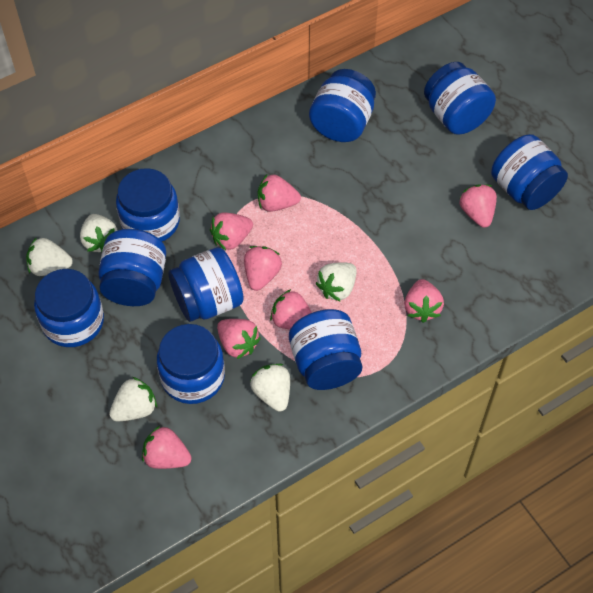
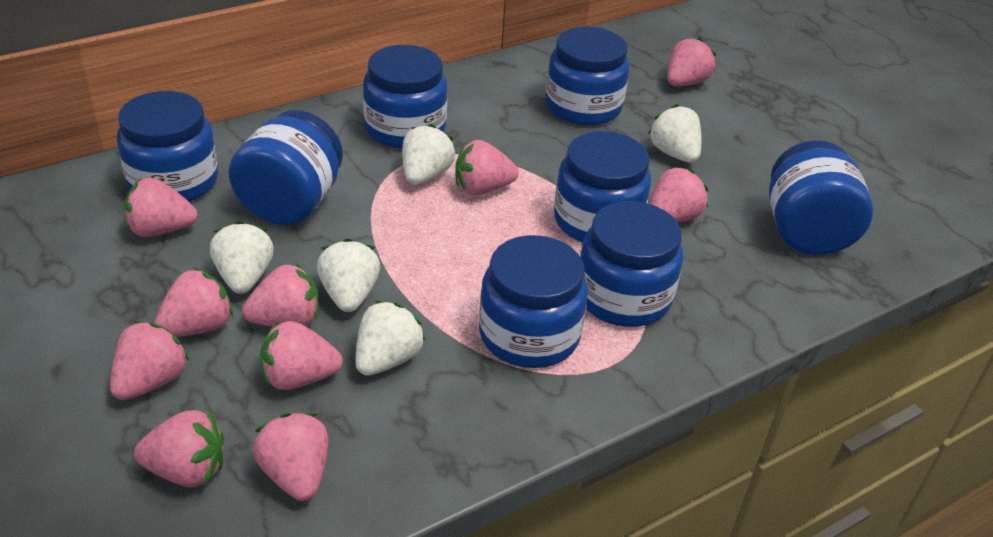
blue jar: 9 -> 8
pink strawberry: 8 -> 10

